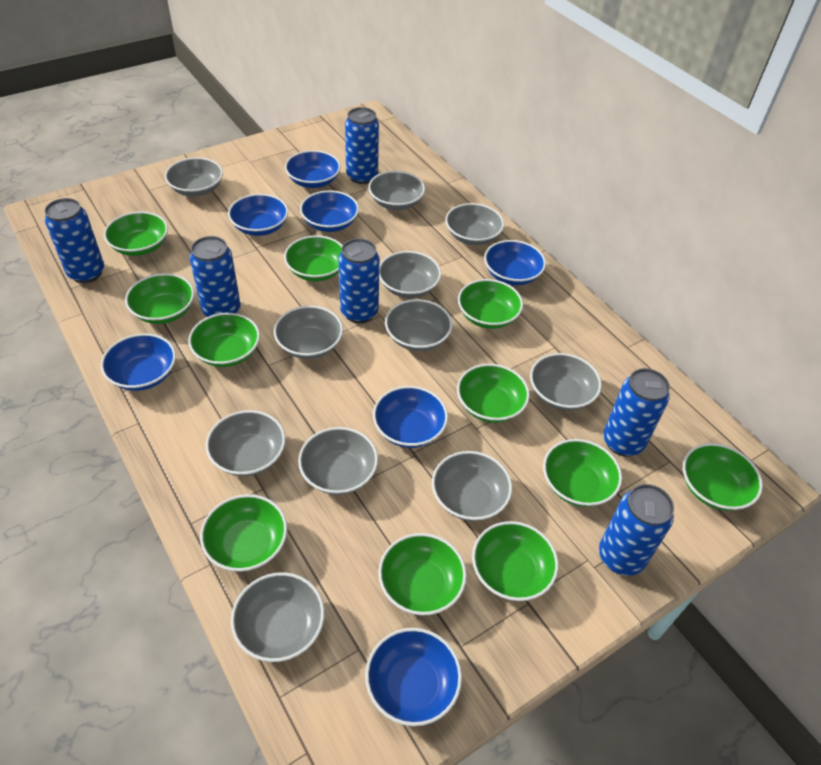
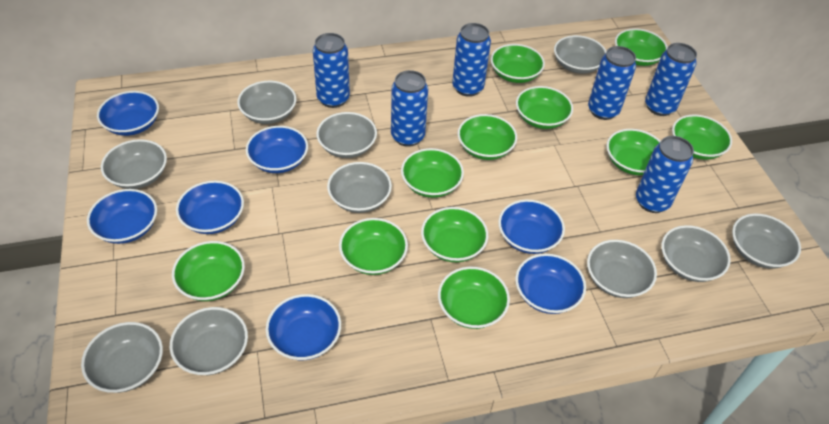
grey bowl: 11 -> 10

